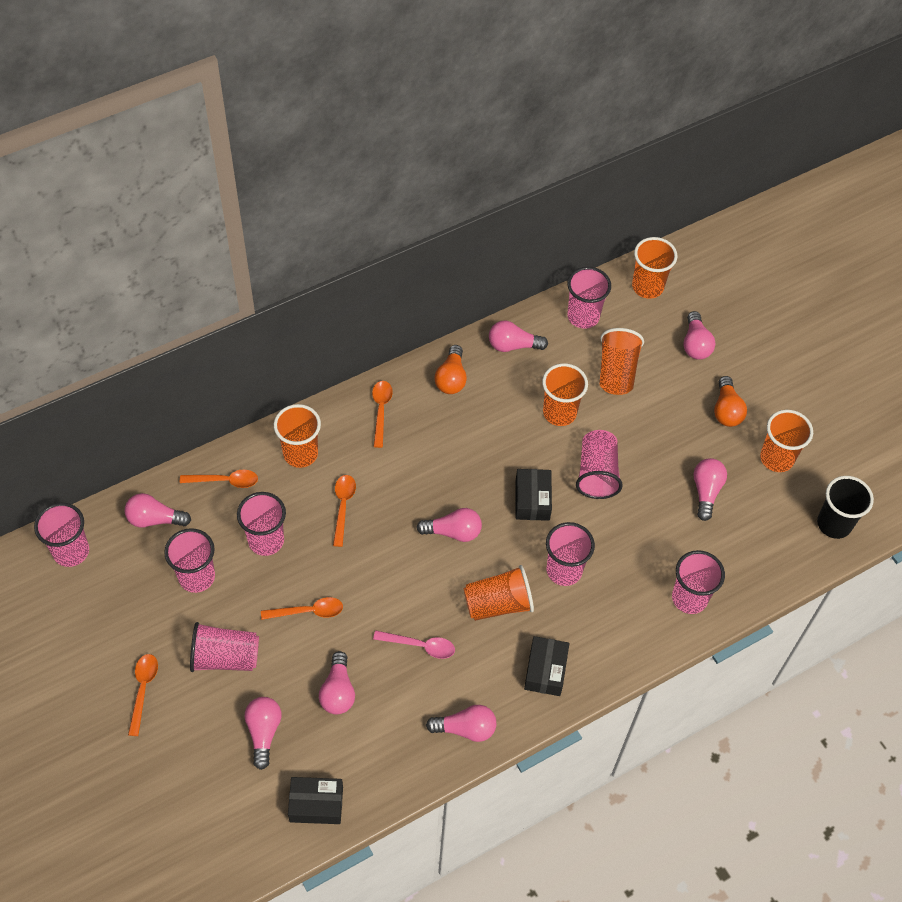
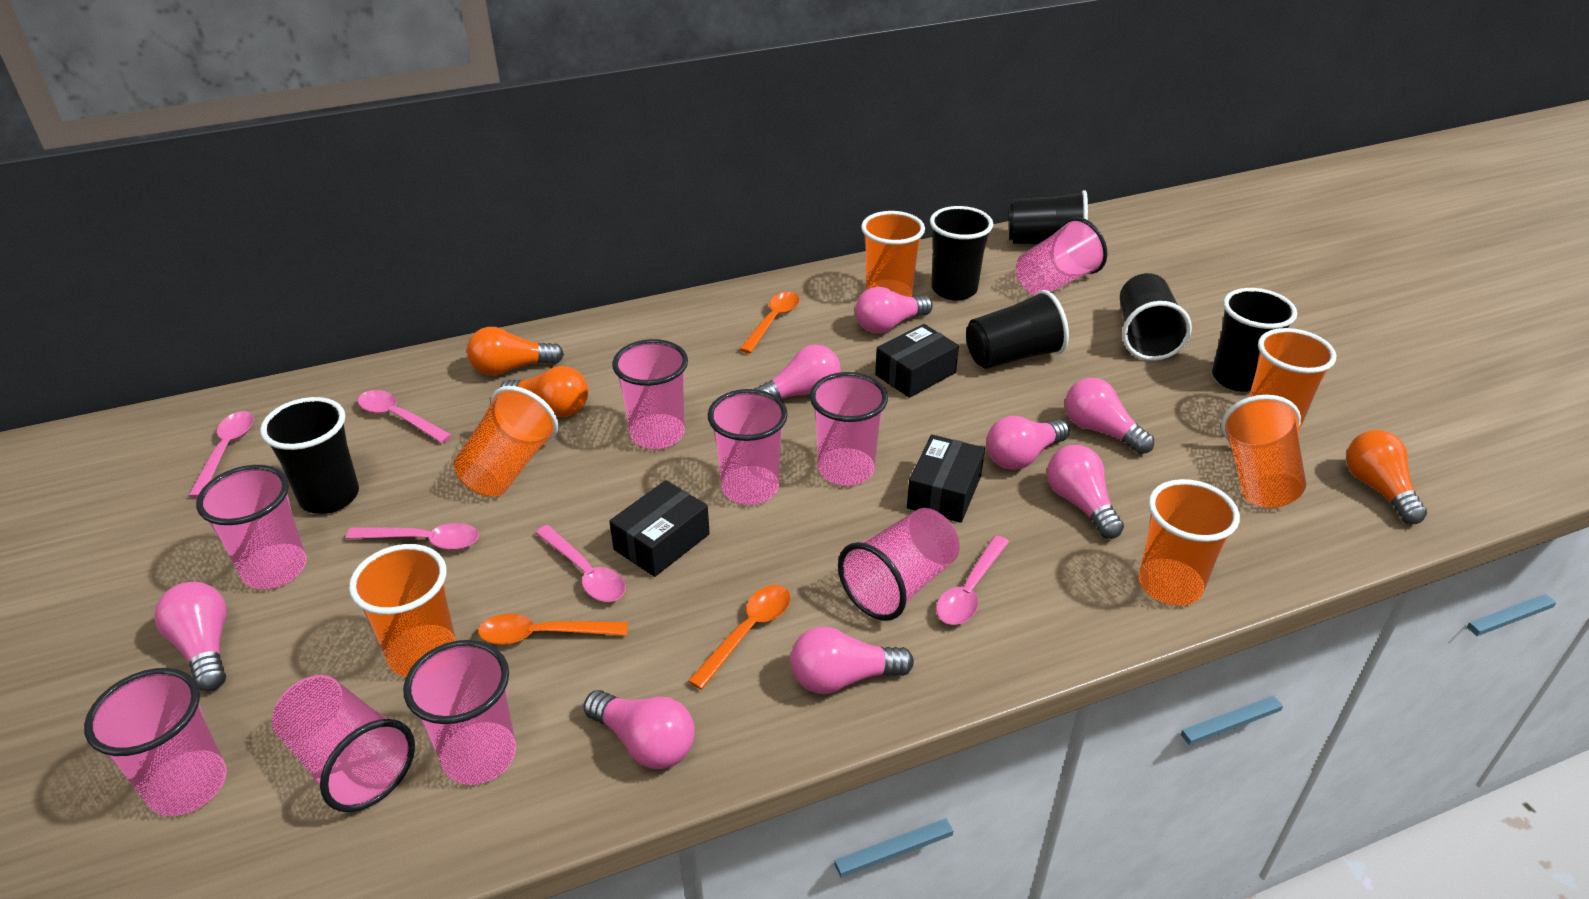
black cup: 1 -> 6
orange light bulb: 2 -> 3
orange spoon: 5 -> 3
pink cup: 8 -> 9
pink spoon: 1 -> 5

